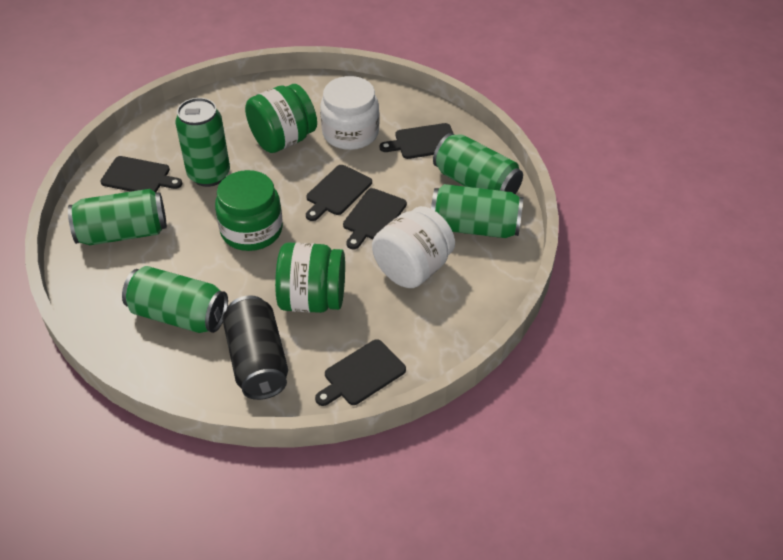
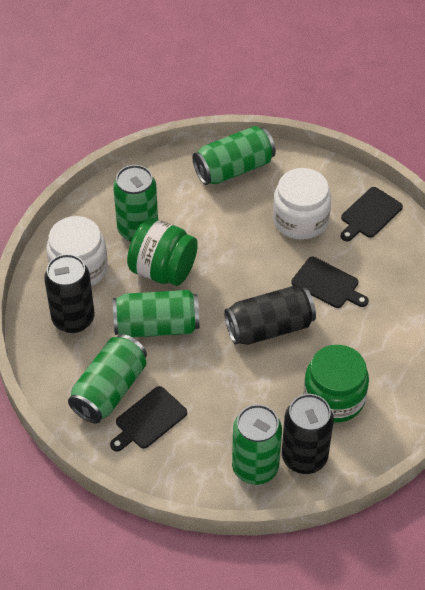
black can: 1 -> 3
black cutting board: 5 -> 3
green jar: 3 -> 2

